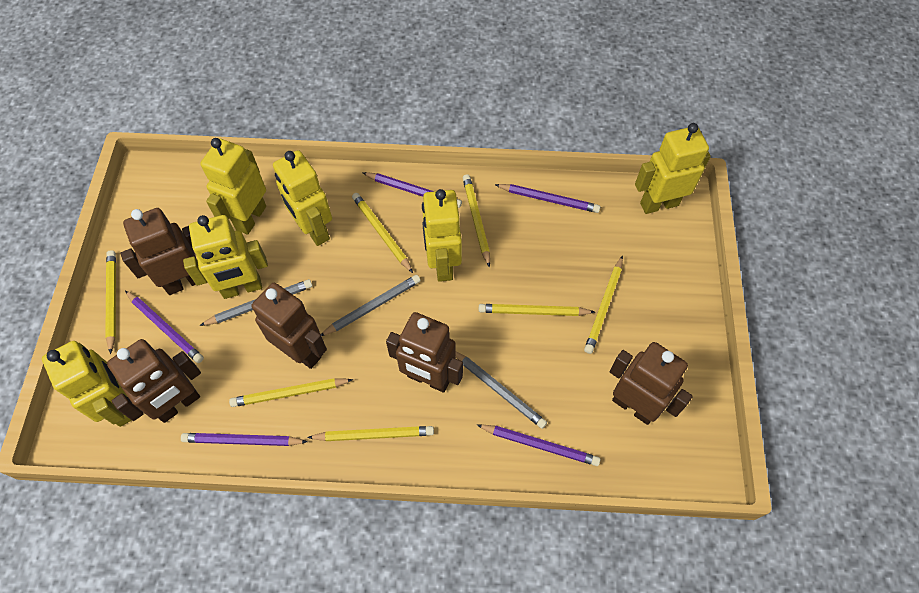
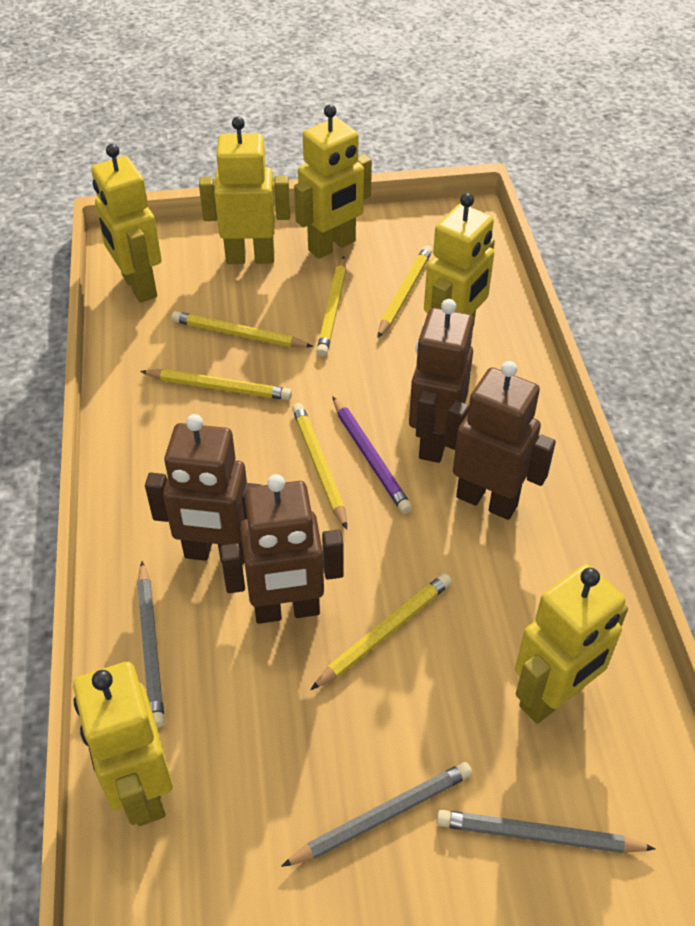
brown robot: 5 -> 4
purple pencil: 5 -> 1
yellow pencil: 7 -> 6

